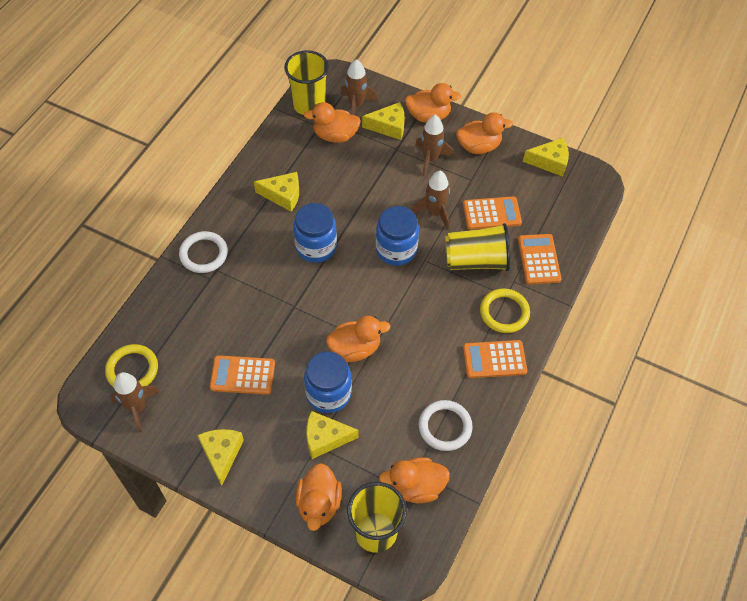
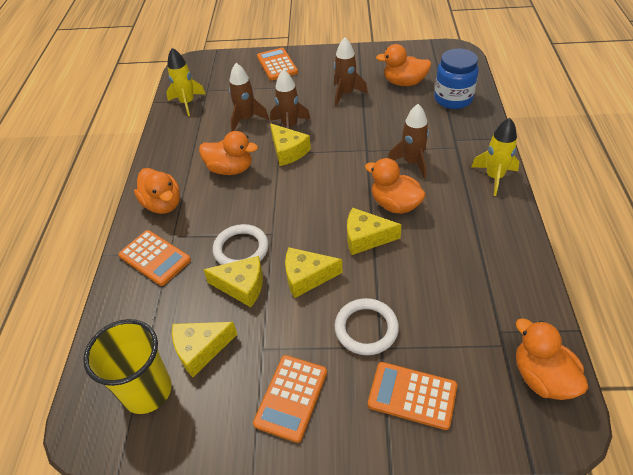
blue jar: 3 -> 1
orange duck: 6 -> 5
yellow cup: 3 -> 1
yellow ring: 2 -> 0
yellow rocket: 0 -> 2

